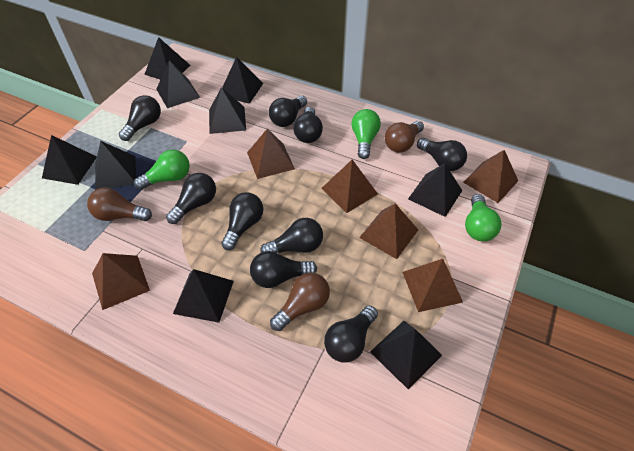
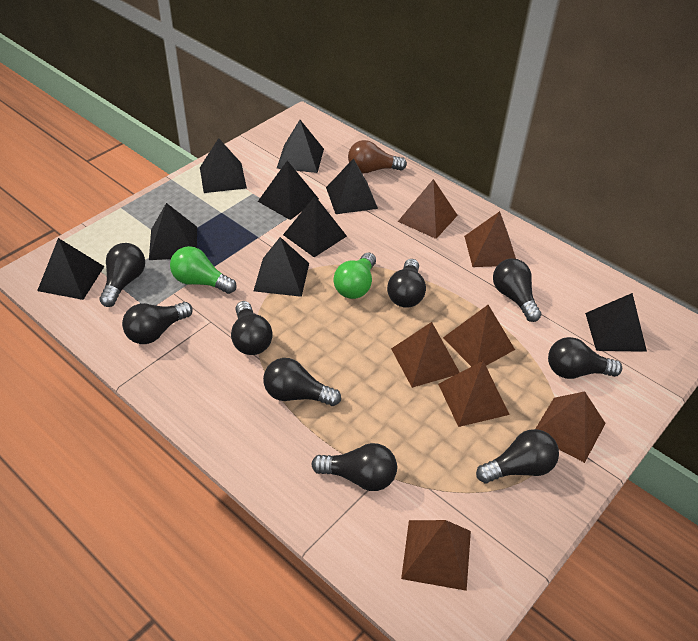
brown light bulb: 3 -> 1
brown pyramid: 6 -> 7
green light bulb: 3 -> 2

